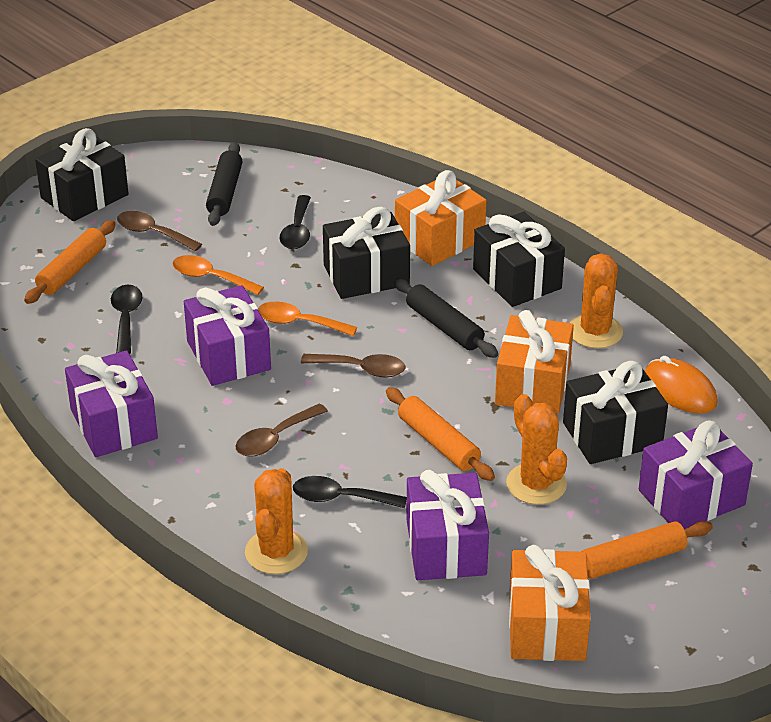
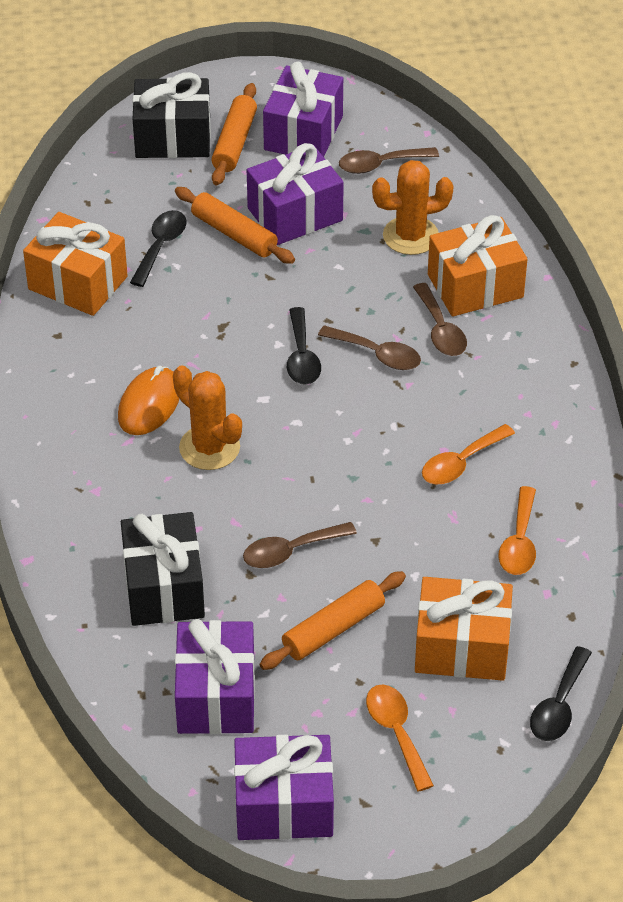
black gift: 4 -> 2
black rolling pin: 2 -> 0
brown spoon: 3 -> 4
orange cactus: 3 -> 2
orange spoon: 2 -> 3

